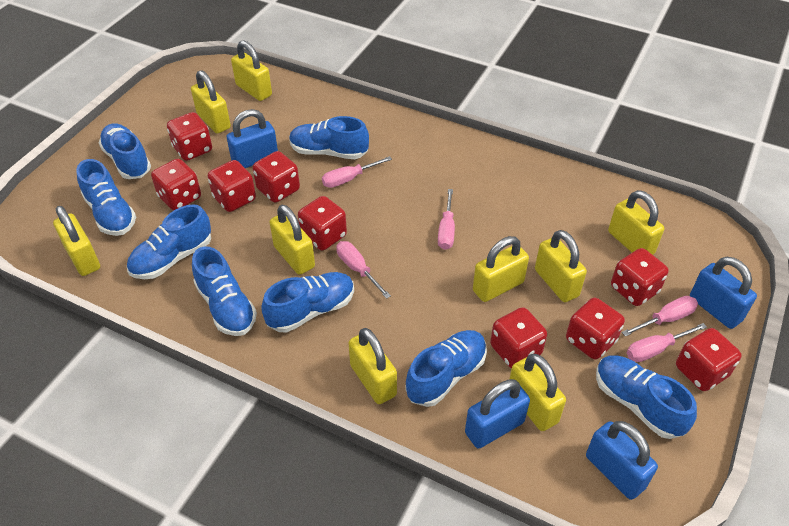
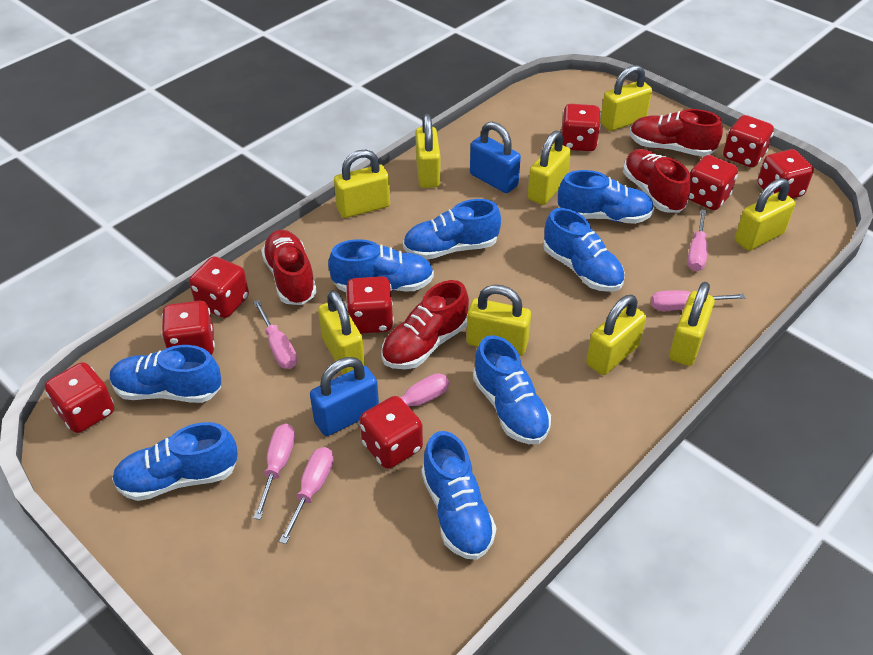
blue padlock: 4 -> 2
pink screwdriver: 5 -> 6
red shoe: 0 -> 4

